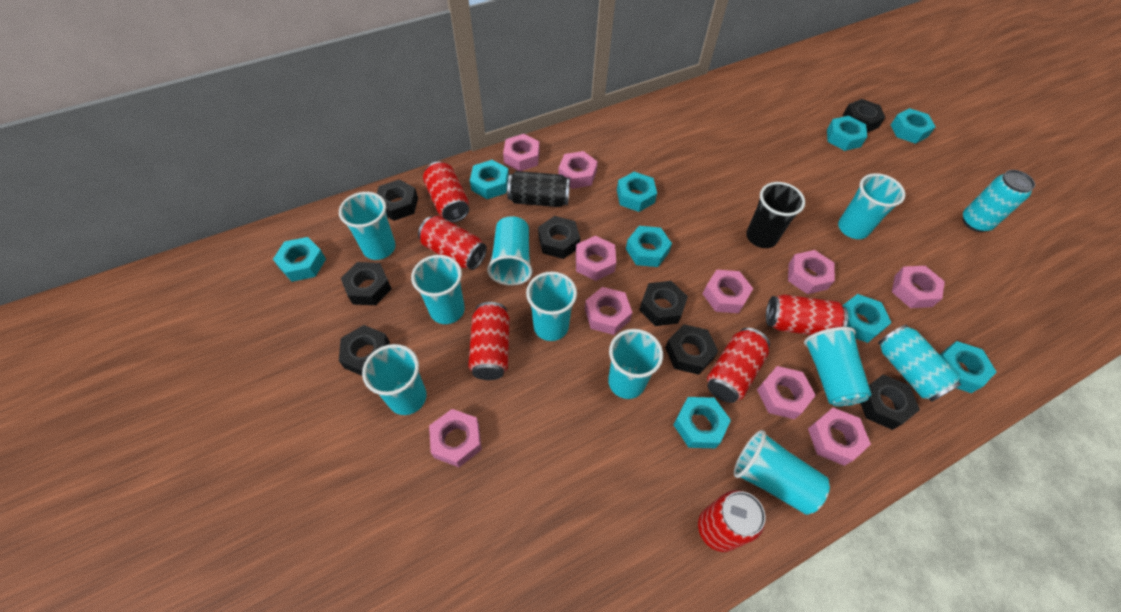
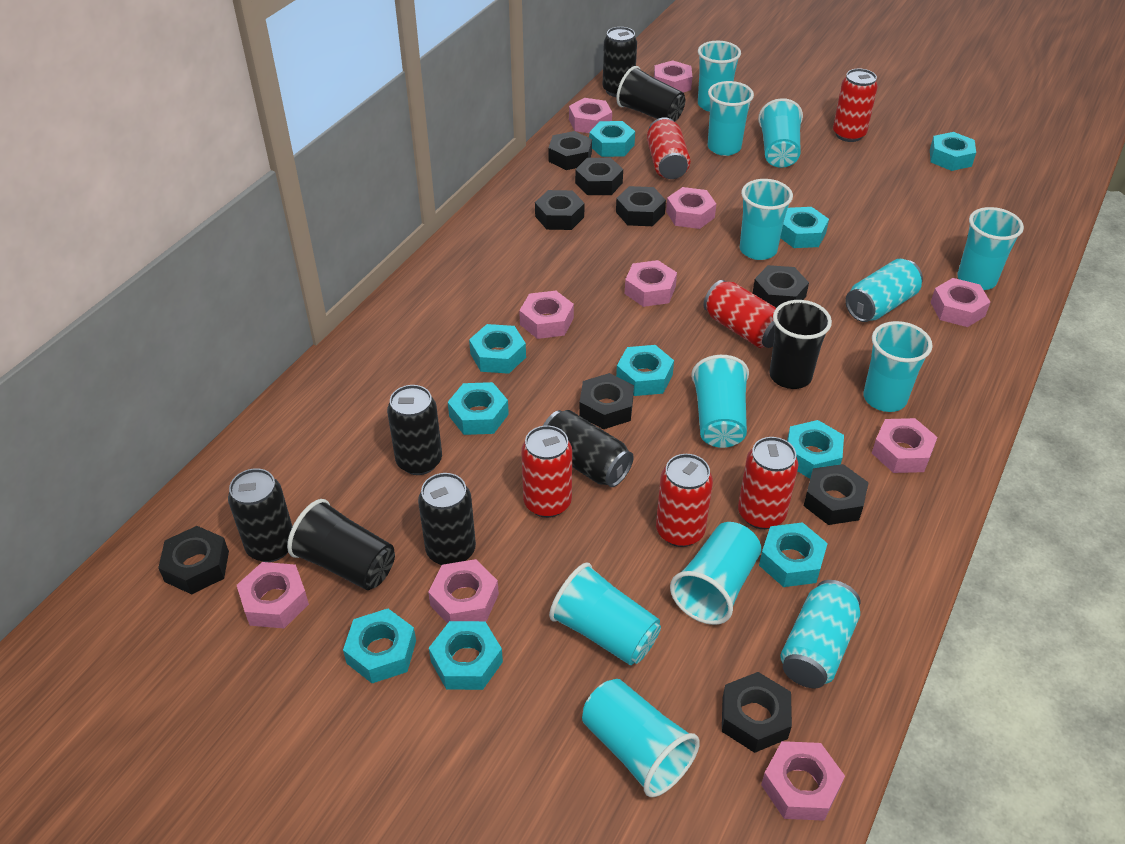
black can: 1 -> 5
black cup: 1 -> 3
black nut: 8 -> 9
turquoise cup: 9 -> 10
turquoise nut: 9 -> 10

